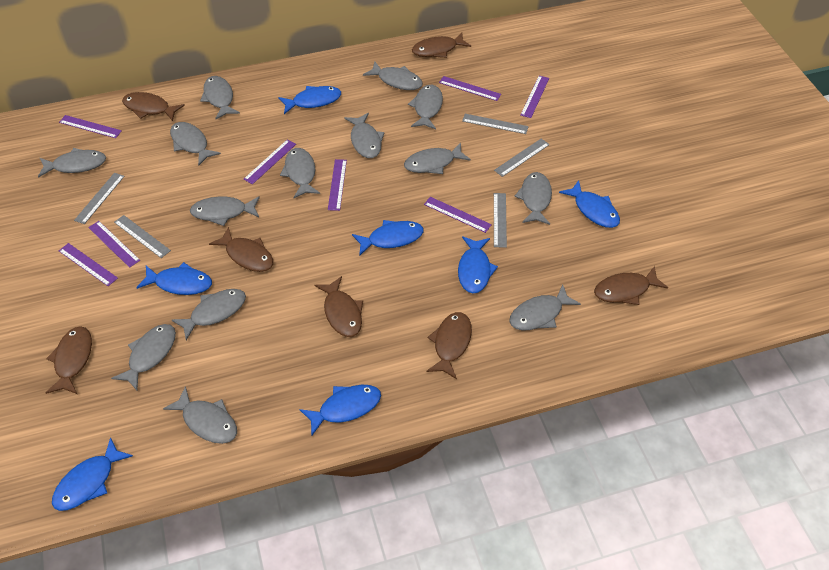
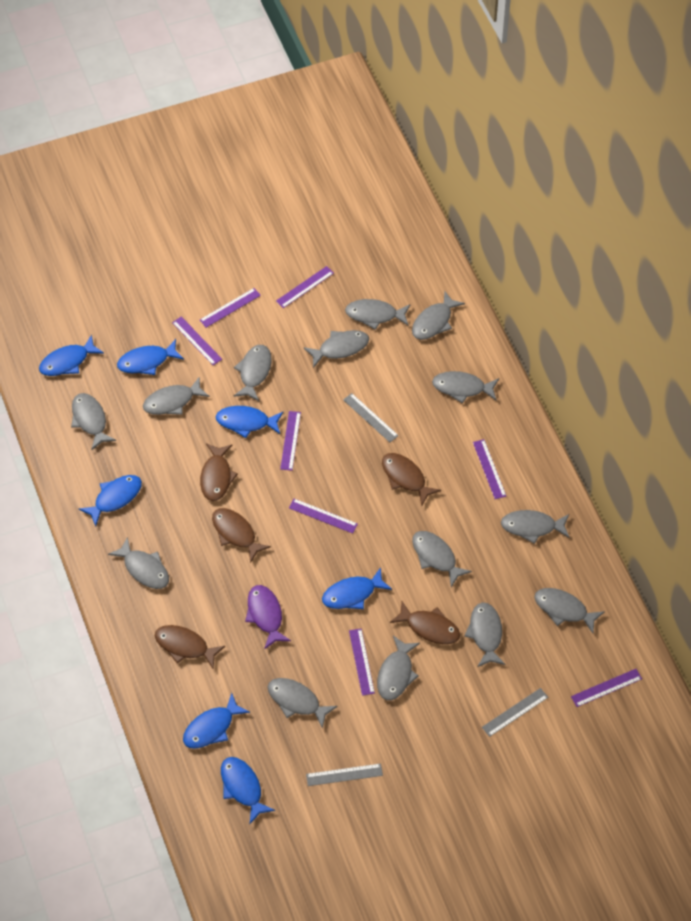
brown fish: 7 -> 5
grey ruler: 5 -> 3
purple fish: 0 -> 1

